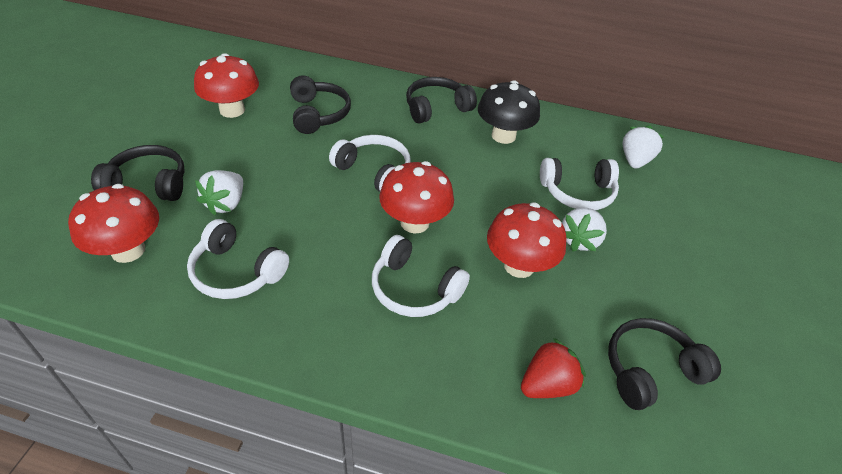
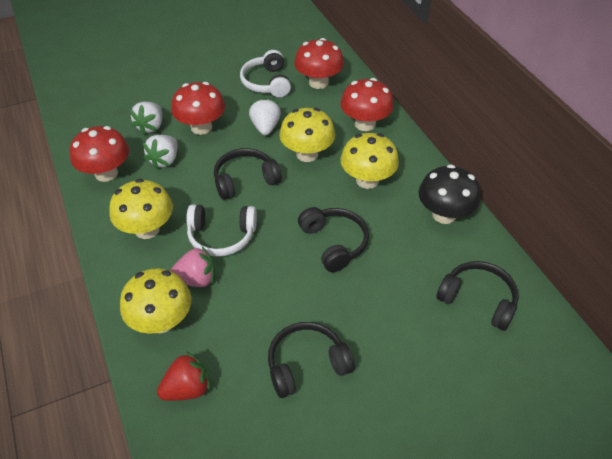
pink strawberry: 0 -> 1
white headphones: 4 -> 2
yellow mushroom: 0 -> 4

